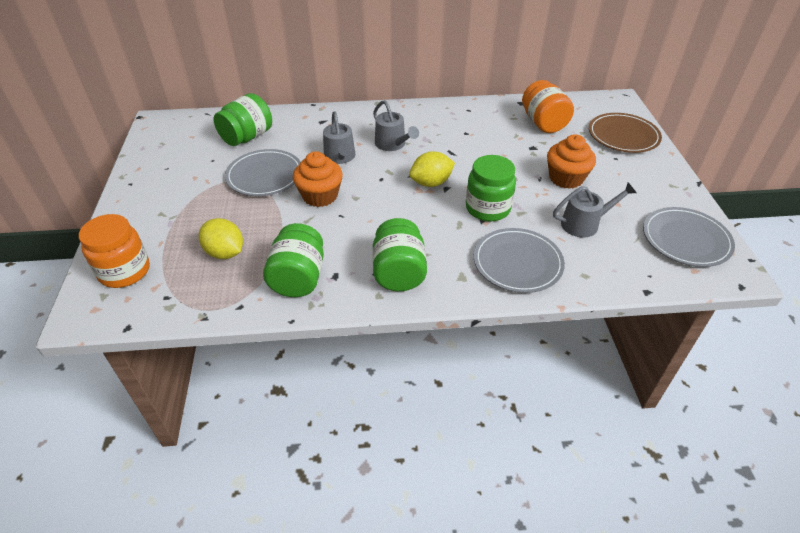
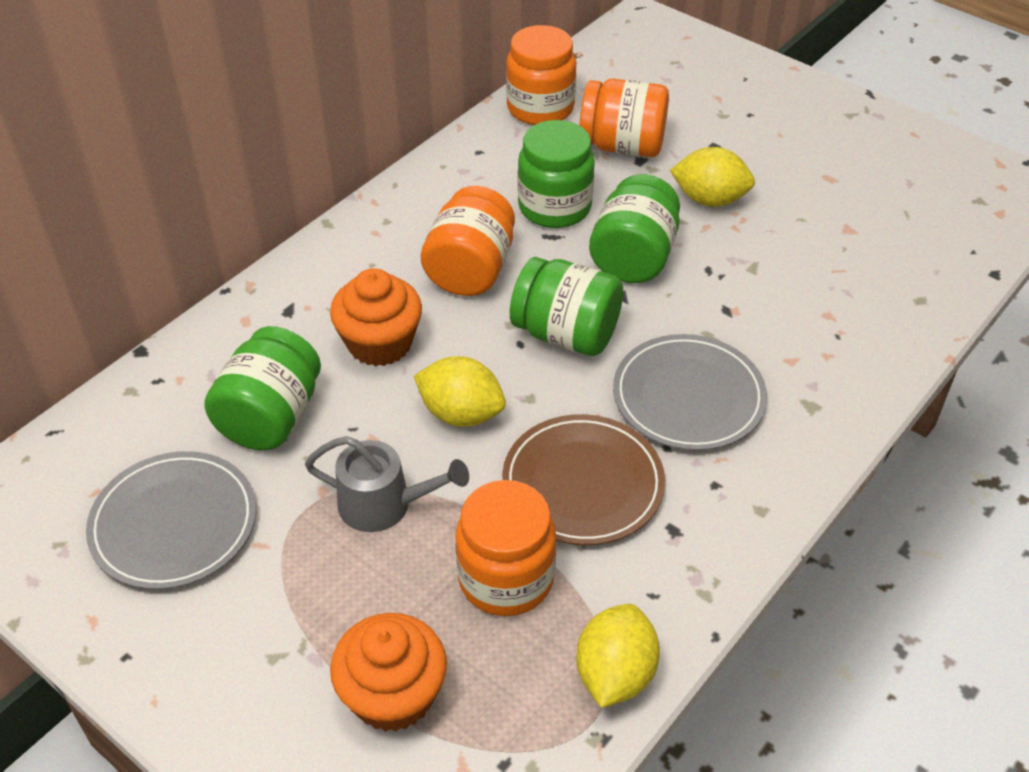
grey plate: 3 -> 2
grey watering can: 3 -> 1
orange jar: 2 -> 4
yellow lemon: 2 -> 3

